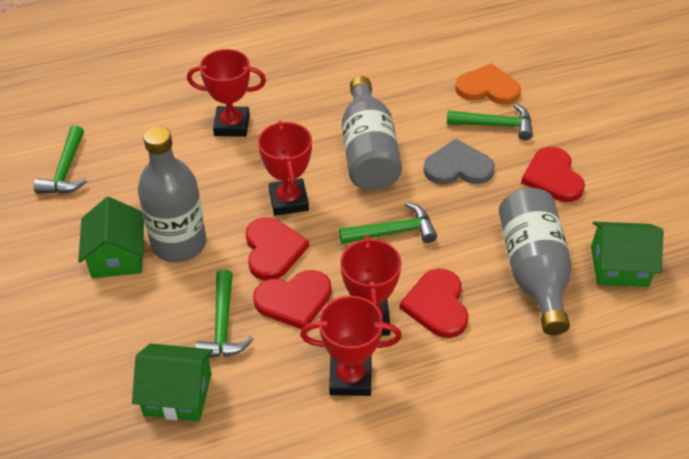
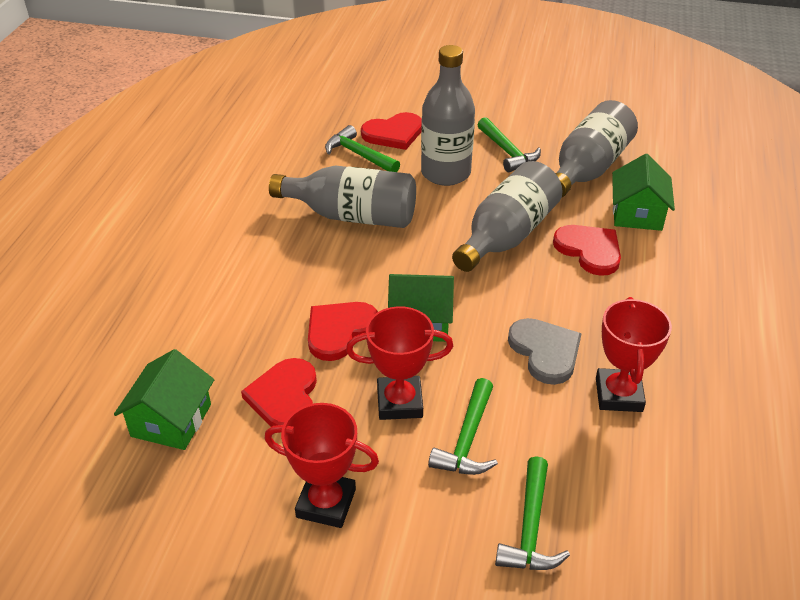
grey bottle: 3 -> 4
orange heart: 1 -> 0
red trophy: 4 -> 3

